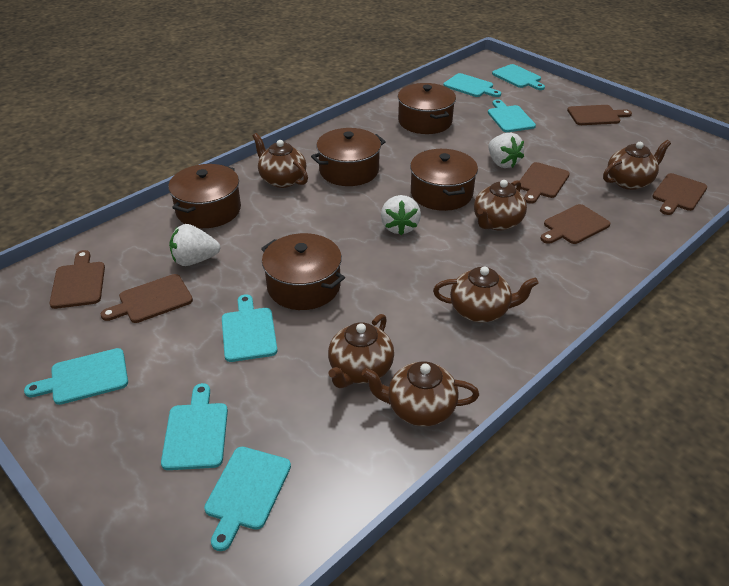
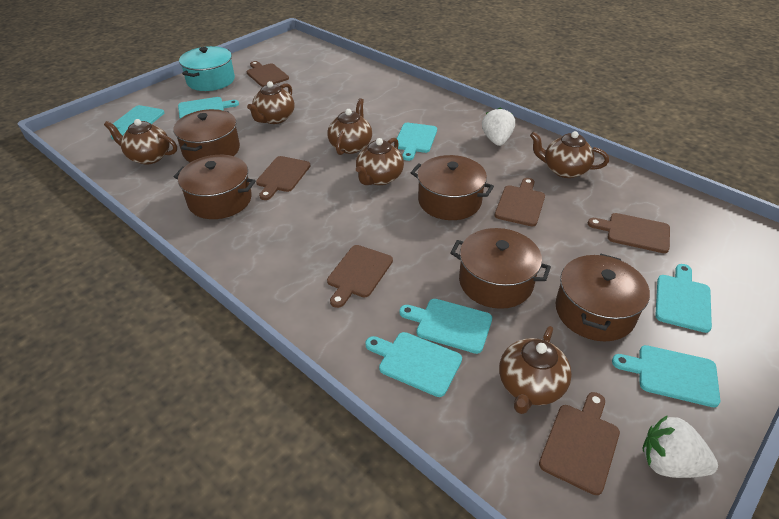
turquoise pot: 0 -> 1
white strawberry: 3 -> 2

